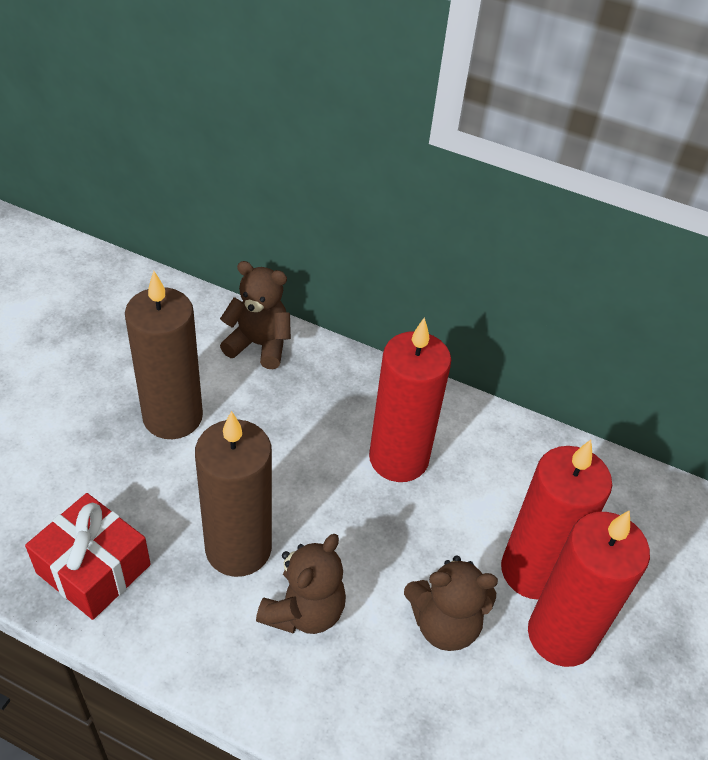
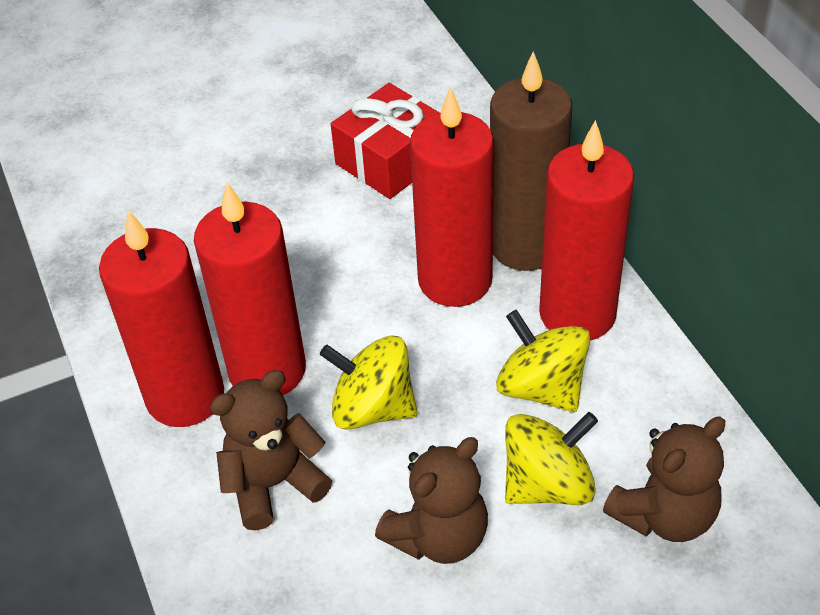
brown candle: 2 -> 1
red candle: 3 -> 4
yellow spinning top: 0 -> 3

